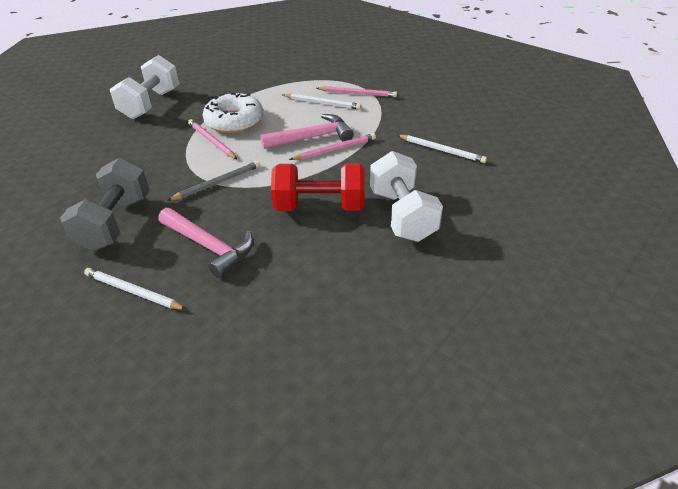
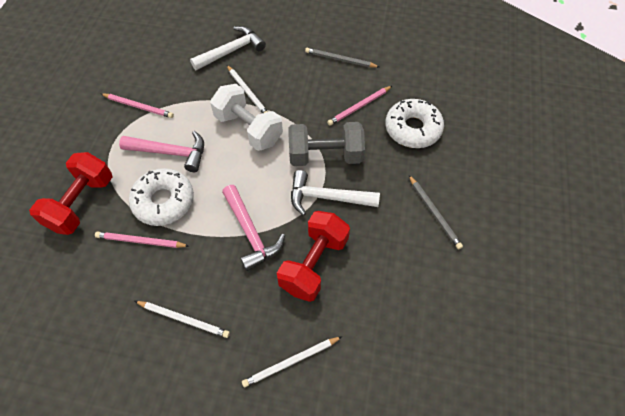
grey pencil: 1 -> 2
red dumbbell: 1 -> 2
white donut: 1 -> 2
white dumbbell: 2 -> 1
white hammer: 0 -> 2

